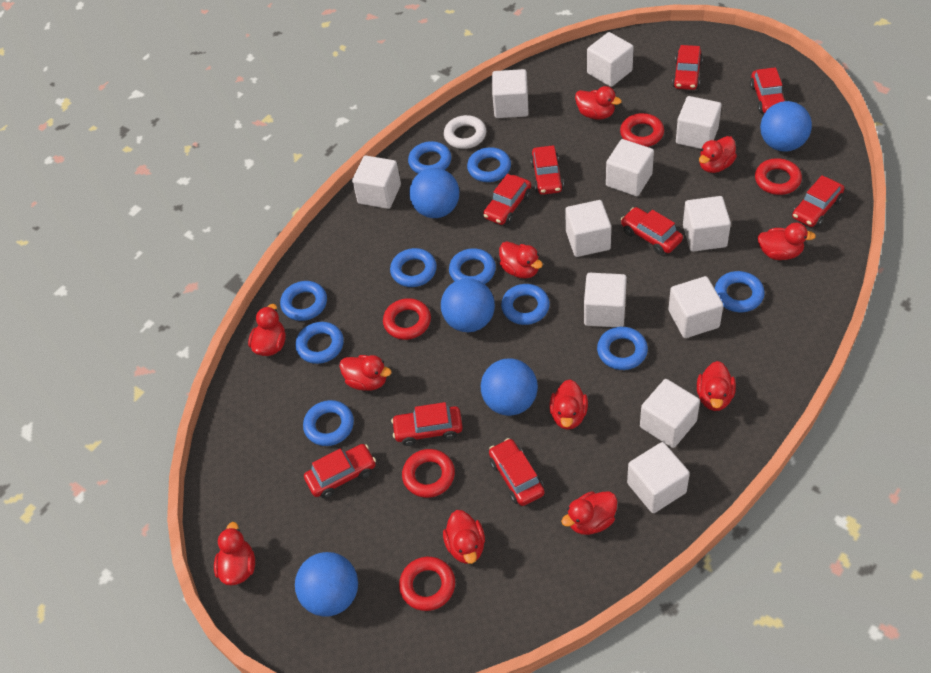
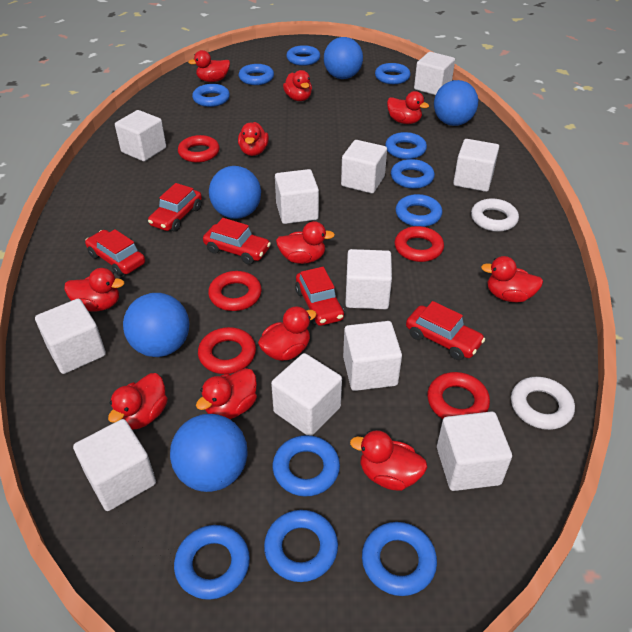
blue ring: 10 -> 11
red car: 9 -> 5
white ring: 1 -> 2

